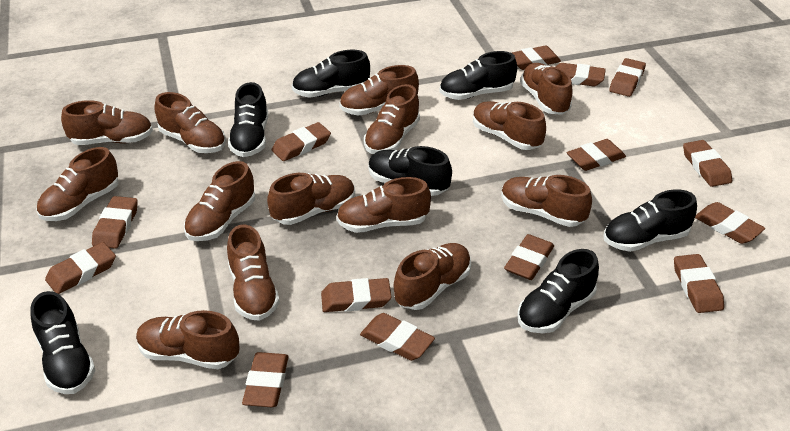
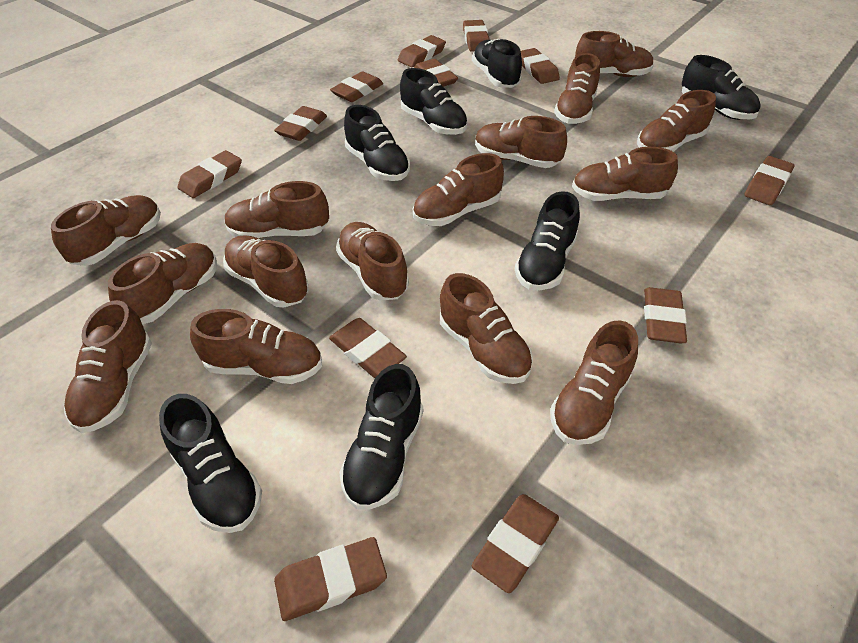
brown eraser: 14 -> 12
brown shoe: 14 -> 15

